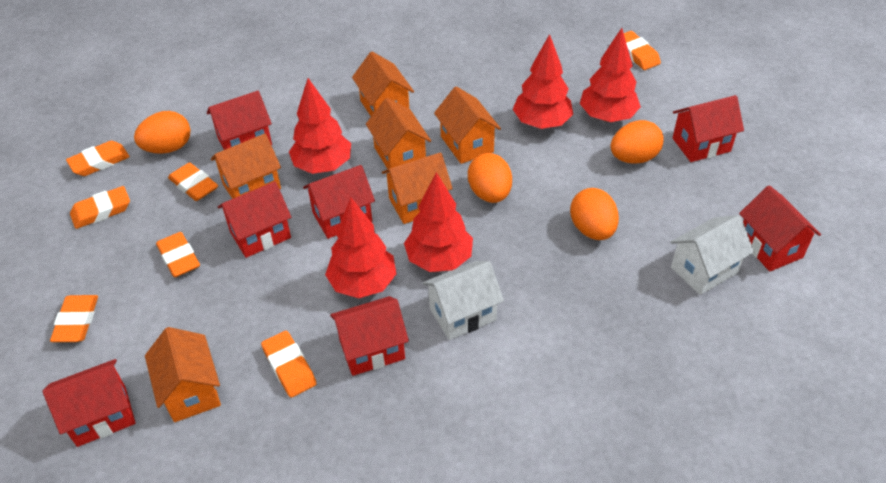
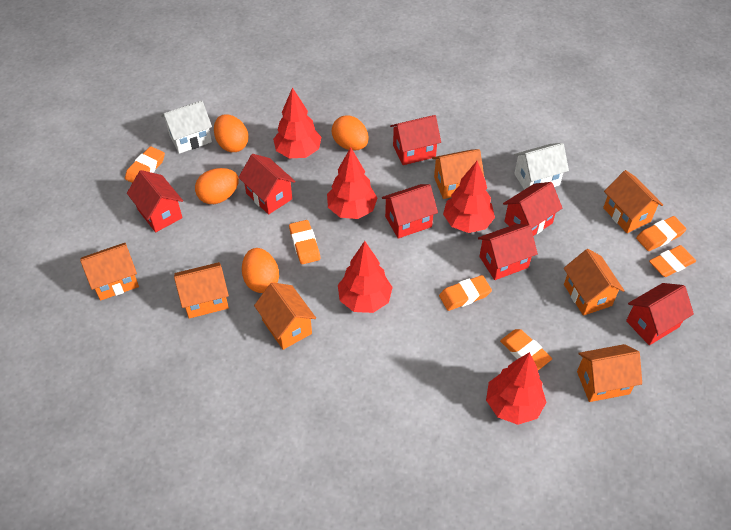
orange eraser: 7 -> 6
orange house: 6 -> 7

